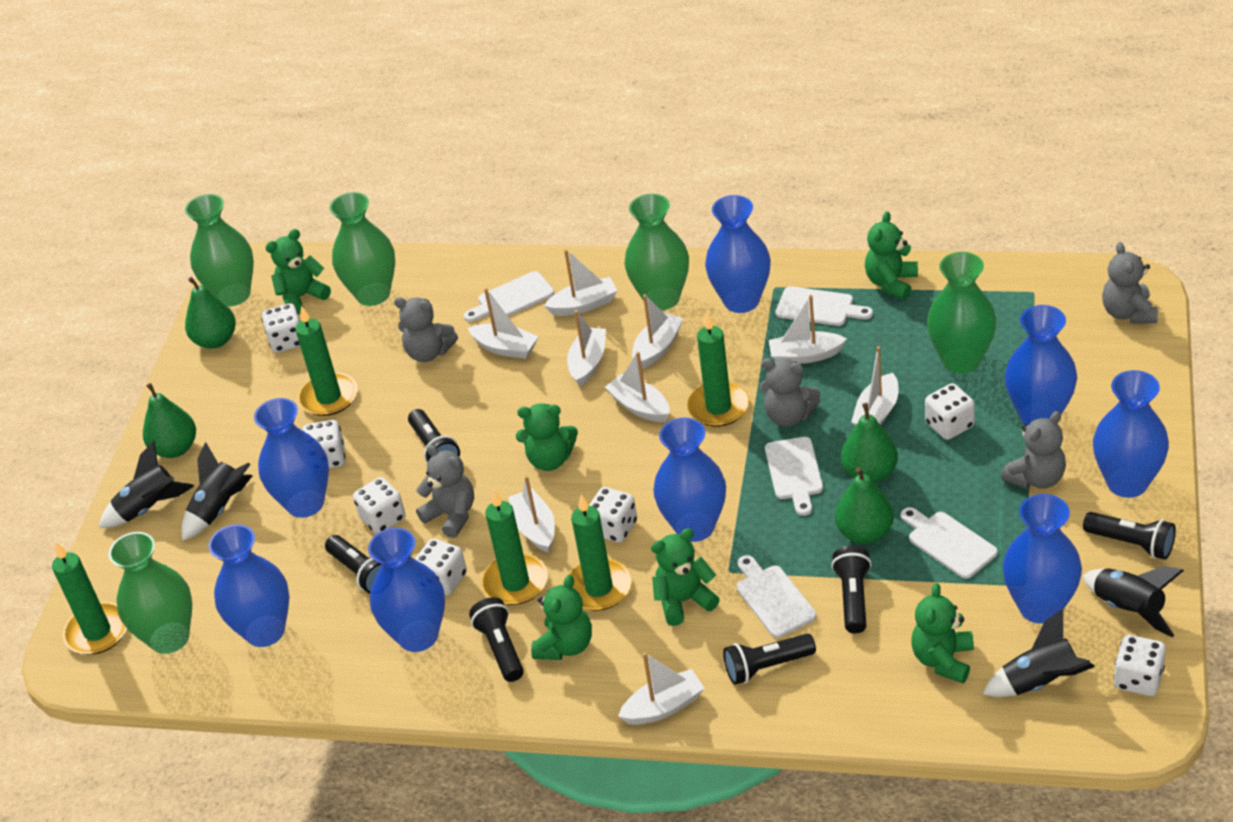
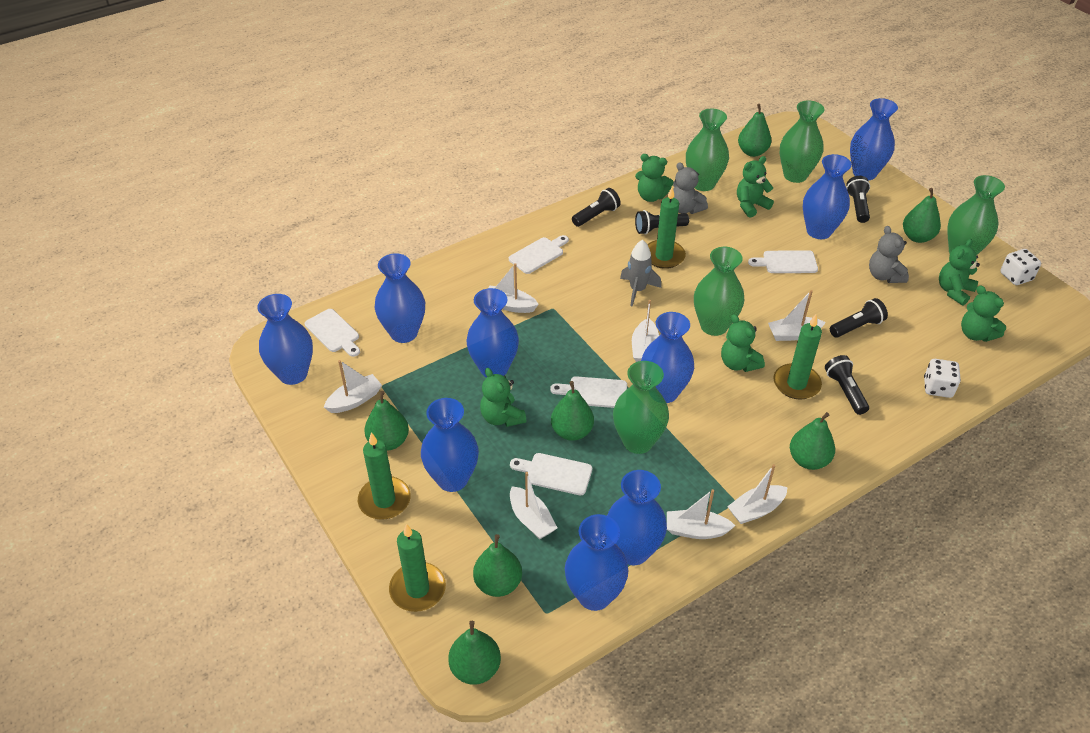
black flashlight: 6 -> 5
black rocket: 4 -> 0
blue vase: 8 -> 9
green candle: 5 -> 4
green pear: 4 -> 7
grey rocket: 0 -> 1
grey teddy bear: 5 -> 2
white boat: 9 -> 7
white dice: 7 -> 2

